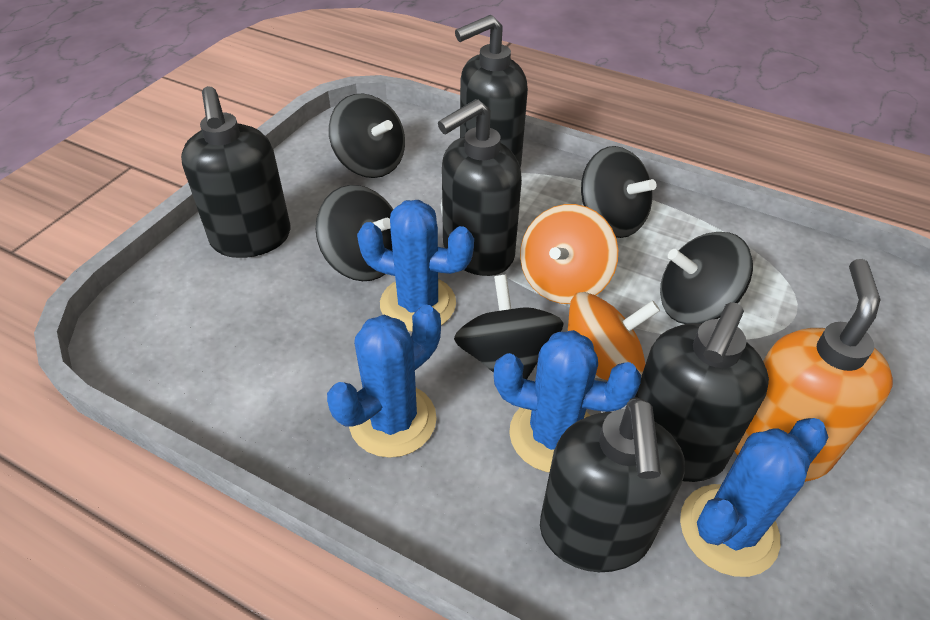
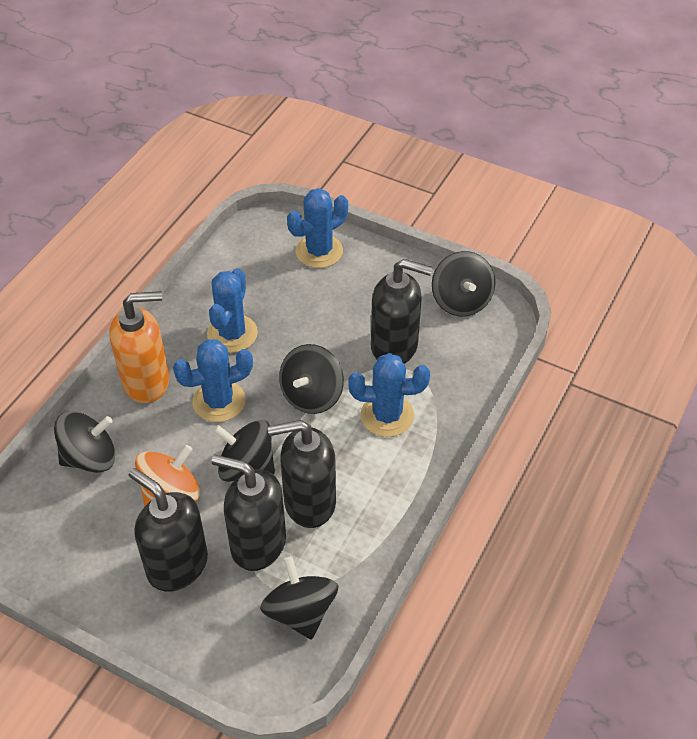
black soap dispenser: 5 -> 4
orange spinning top: 2 -> 1

